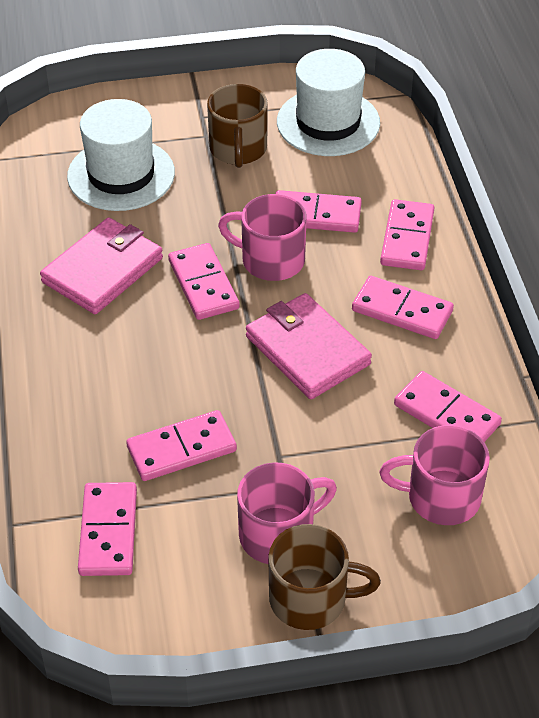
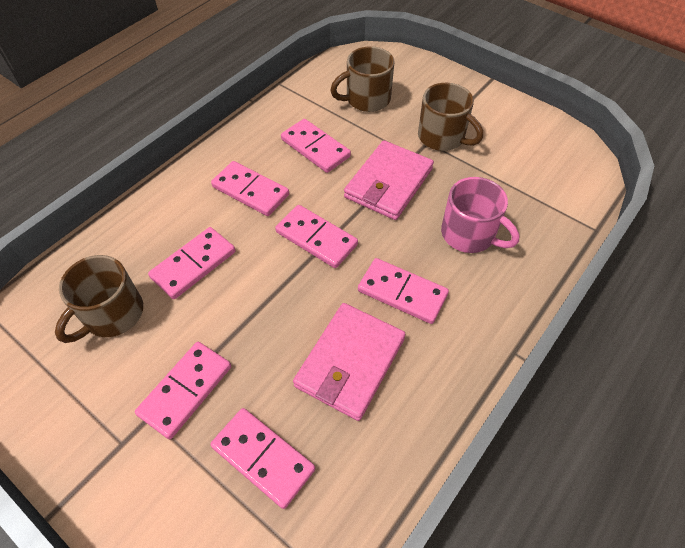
brown mug: 2 -> 3
pink mug: 3 -> 1
white hat: 2 -> 0

